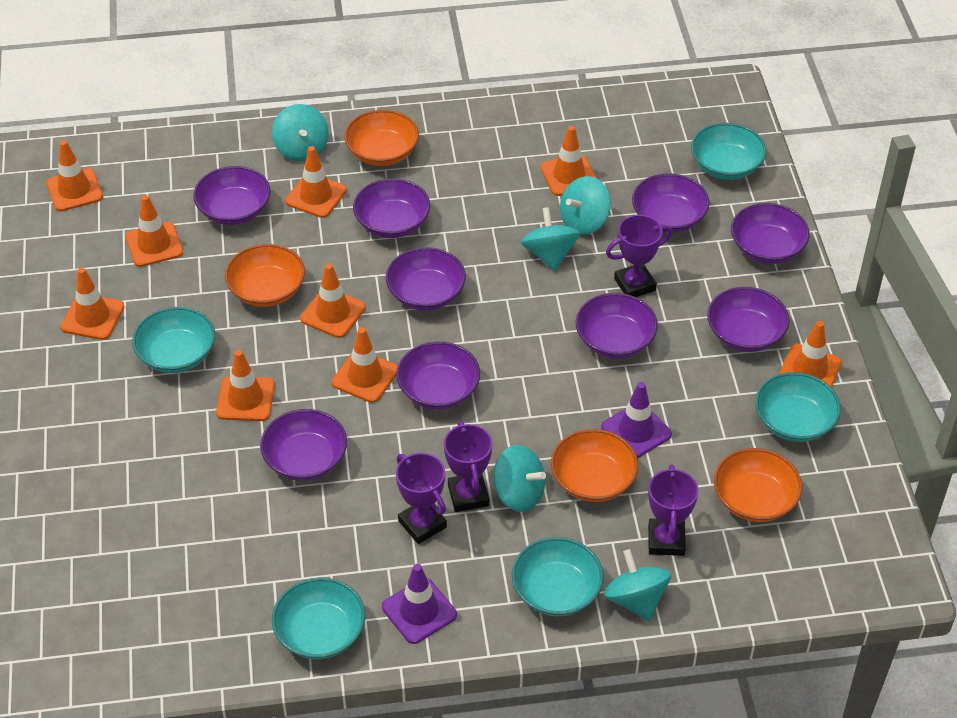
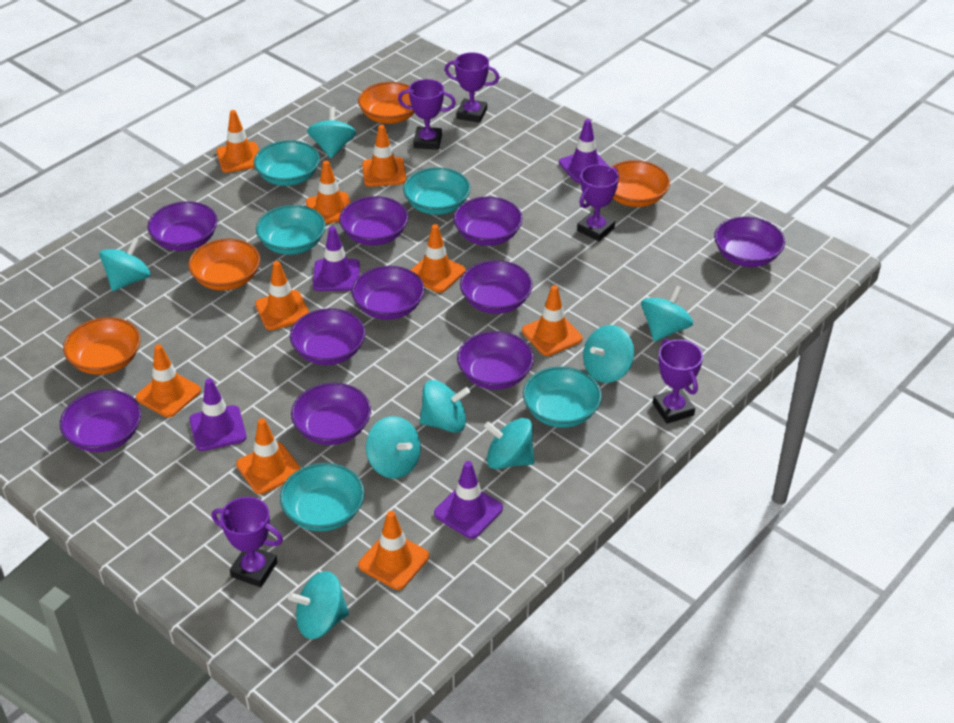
purple bowl: 9 -> 10
purple traffic cone: 2 -> 4
purple trophy: 4 -> 5
turquoise spinning top: 5 -> 8

